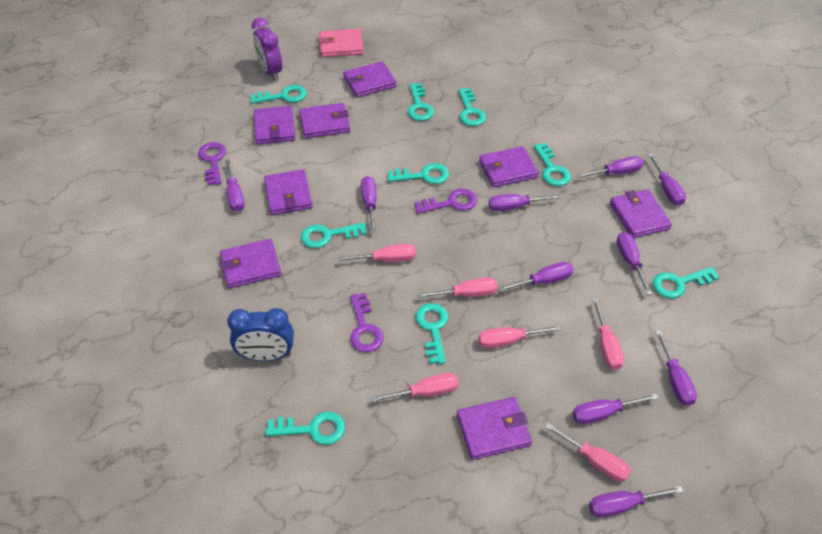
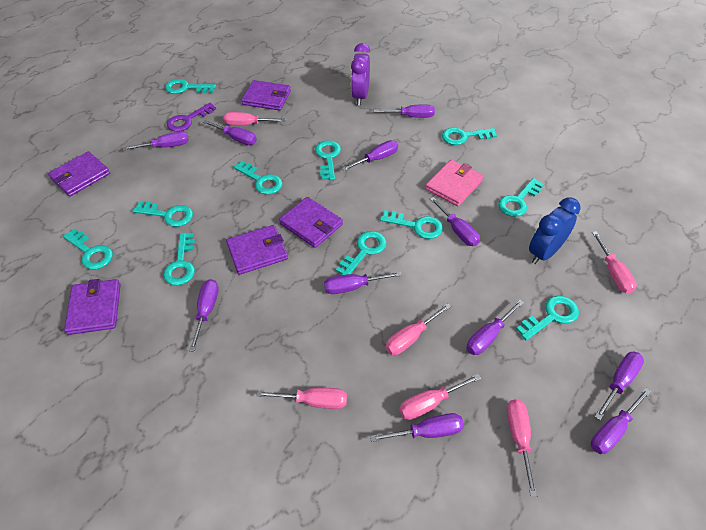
purple key: 3 -> 1
purple screwdriver: 10 -> 11
purple wallet: 8 -> 5
turquoise key: 9 -> 11

